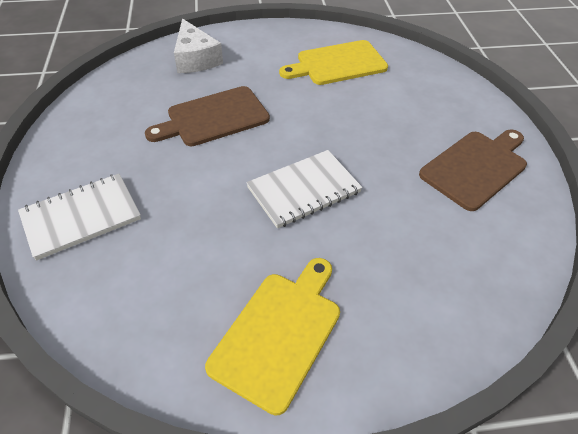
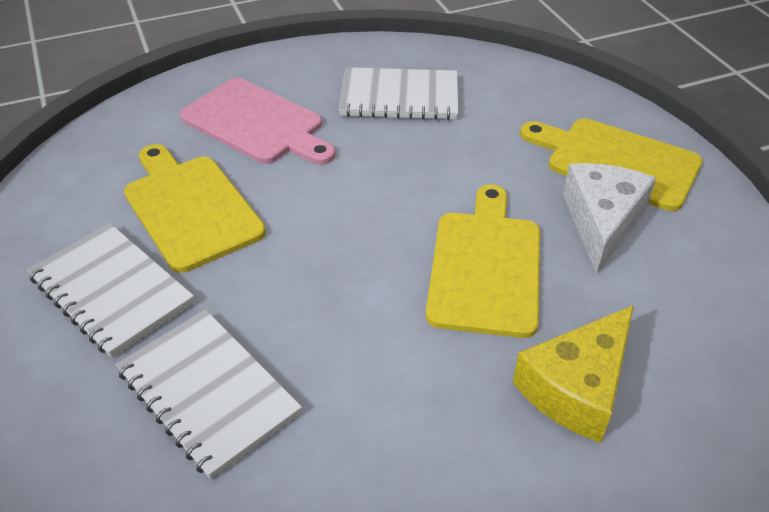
brown cutting board: 2 -> 0
pink cutting board: 0 -> 1
white notebook: 2 -> 3
yellow cheese: 0 -> 1
yellow cutting board: 2 -> 3

